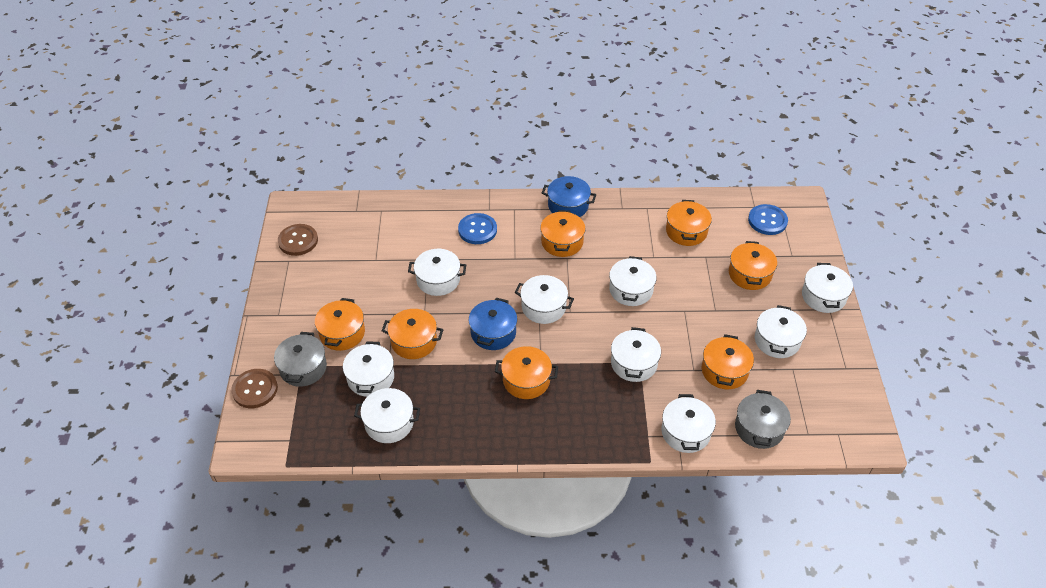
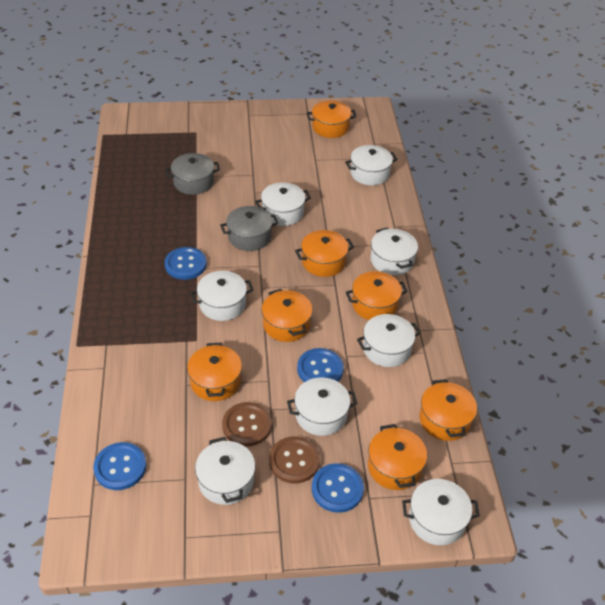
blue button: 2 -> 4
blue pot: 2 -> 0
white pot: 9 -> 8

